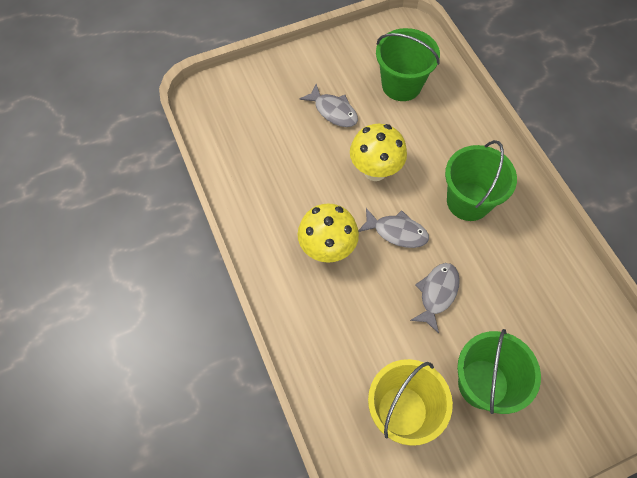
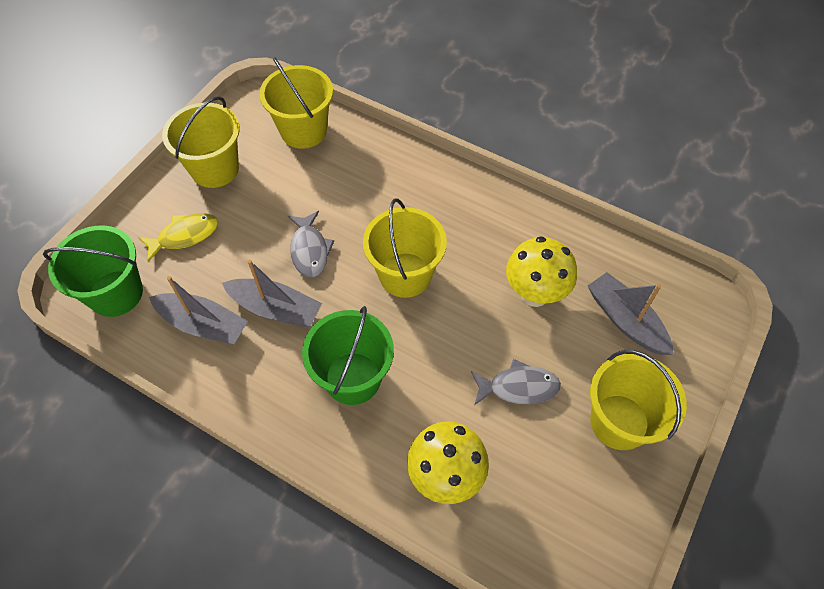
green bucket: 3 -> 2
grey boat: 0 -> 3
grey fish: 3 -> 2
yellow bucket: 1 -> 4
yellow fish: 0 -> 1

